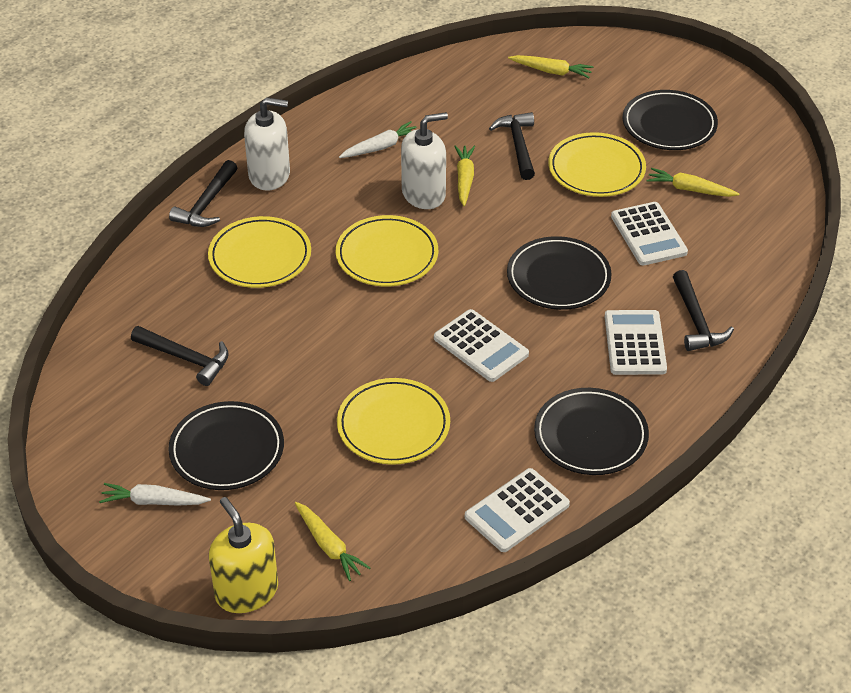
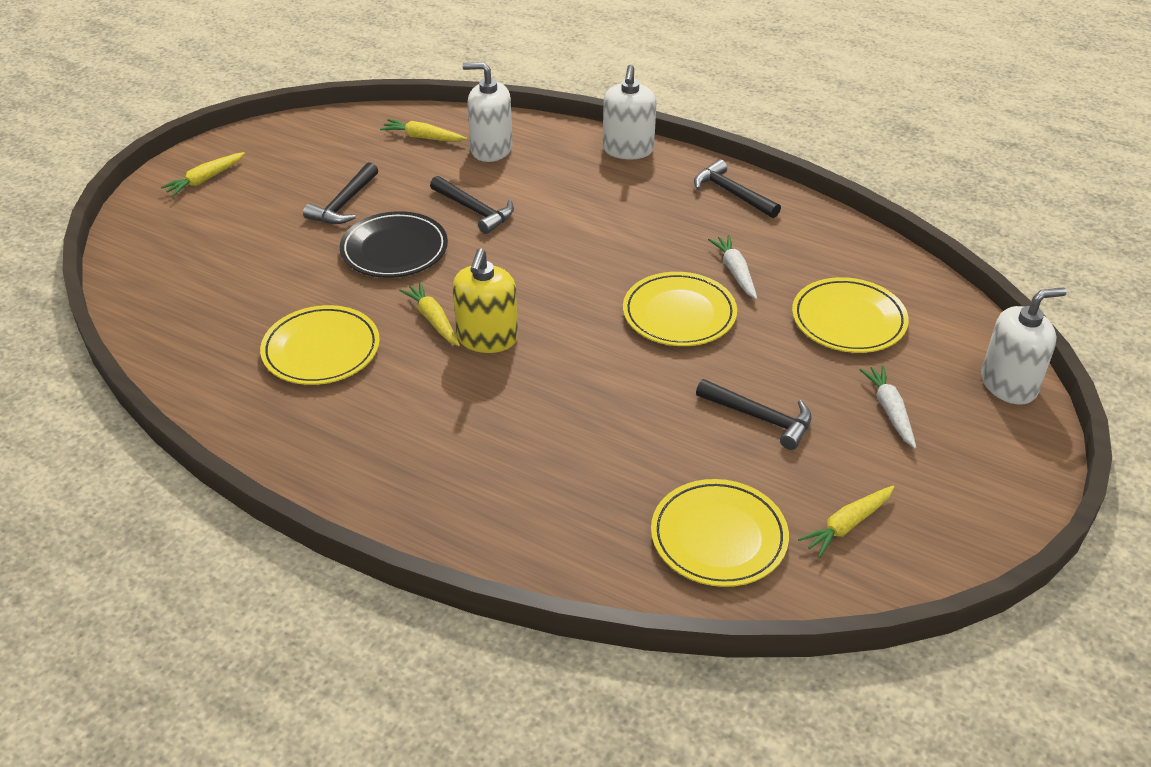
black plate: 4 -> 1
white calculator: 4 -> 0
white soap dispenser: 2 -> 3

